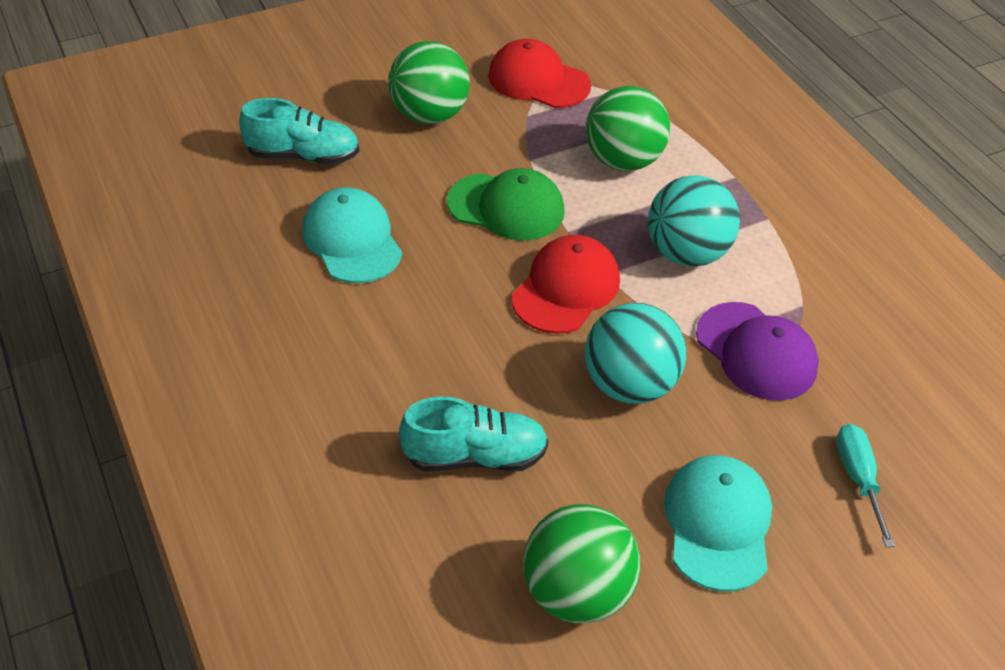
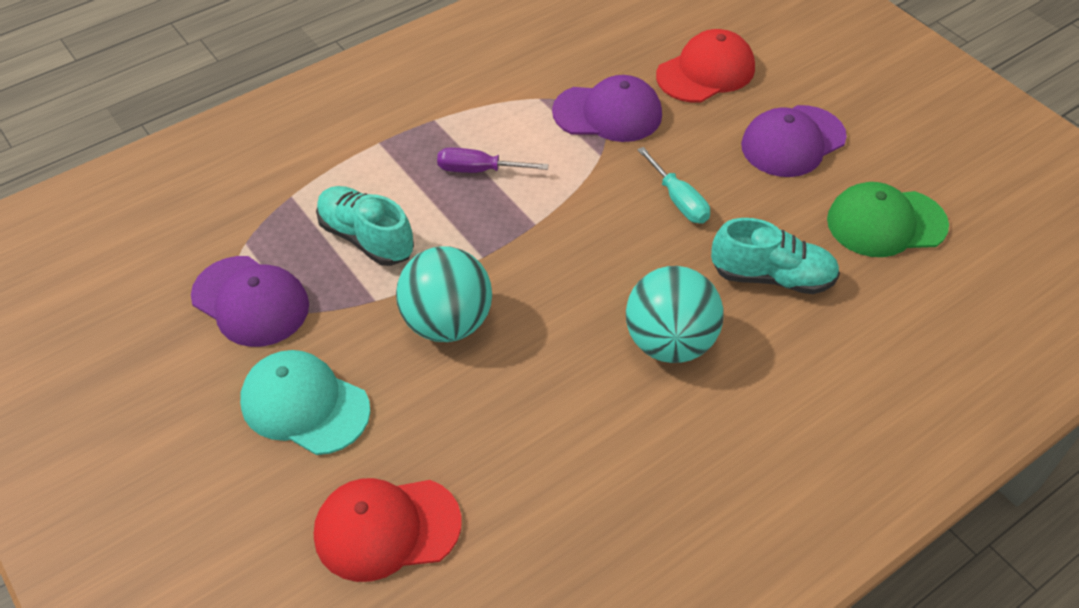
green ball: 3 -> 0
purple cap: 1 -> 3
purple screwdriver: 0 -> 1
turquoise cap: 2 -> 1

